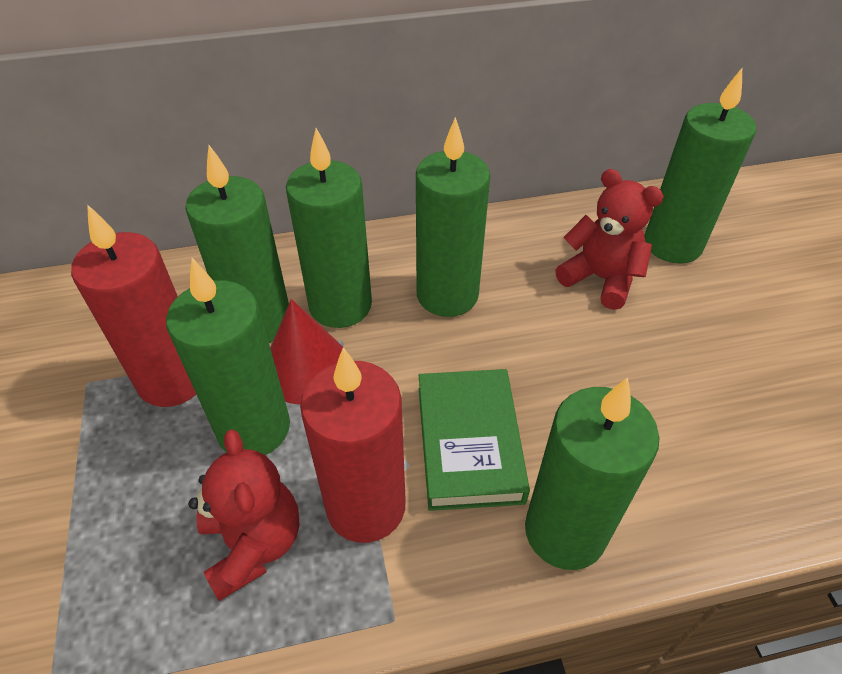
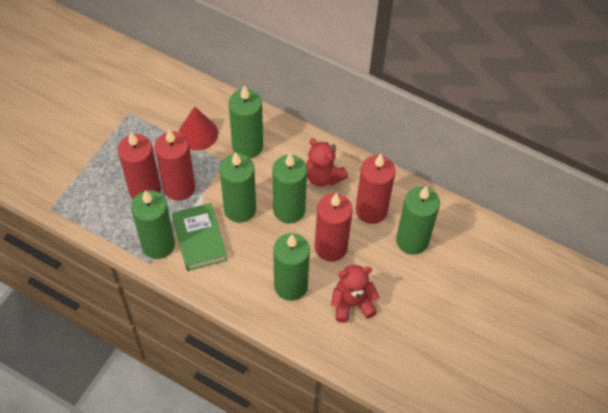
red candle: 2 -> 4

